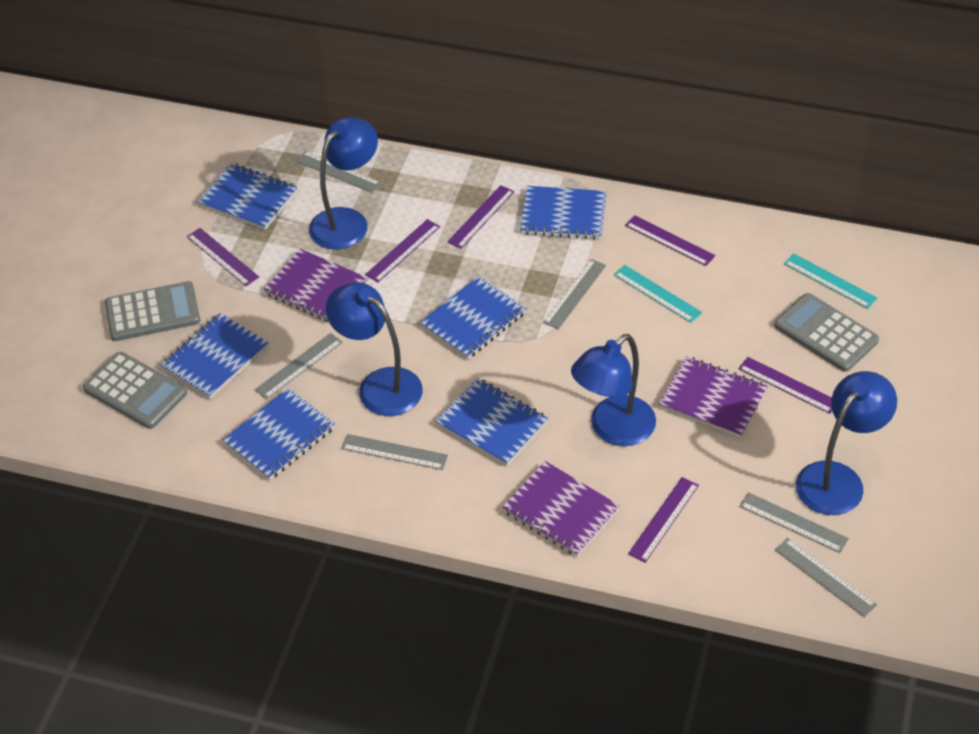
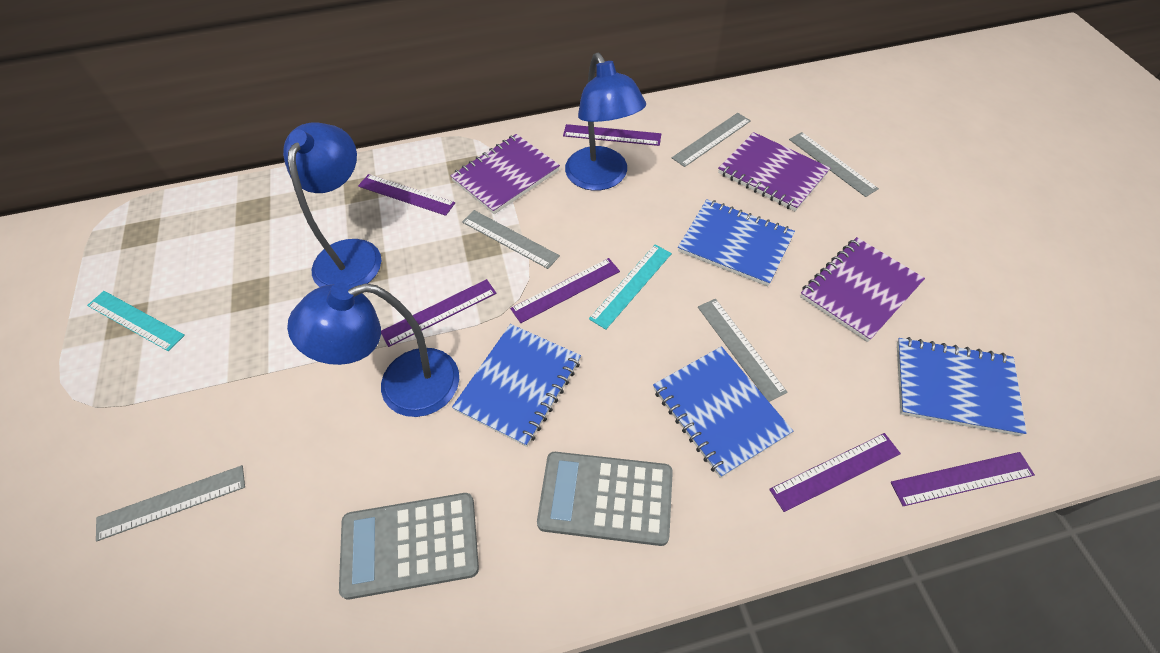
blue lamp: 4 -> 3
blue notebook: 6 -> 4
grey calculator: 3 -> 2
grey ruler: 6 -> 5

